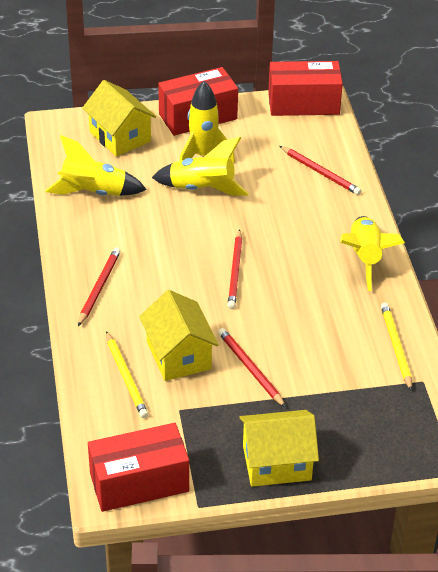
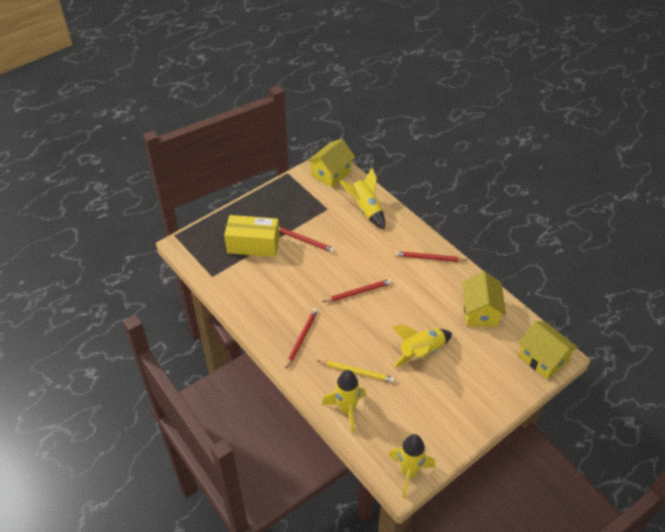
red box: 3 -> 0
yellow box: 0 -> 1
yellow pencil: 2 -> 1

